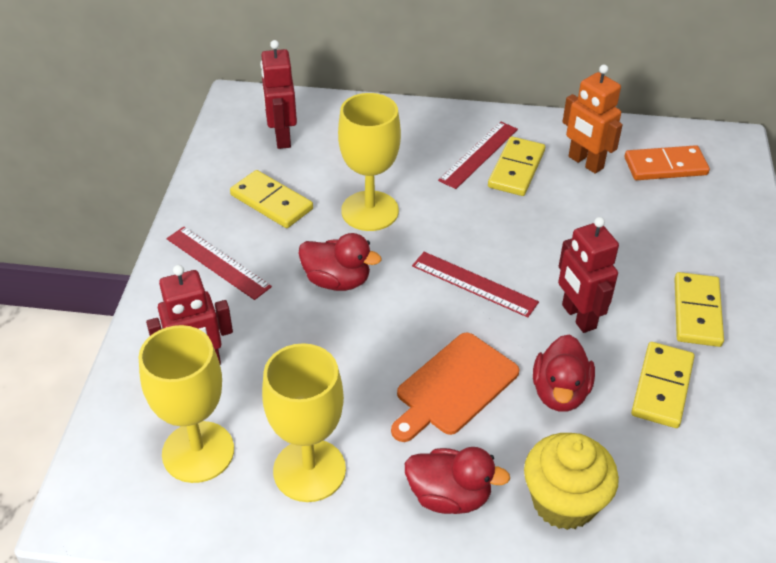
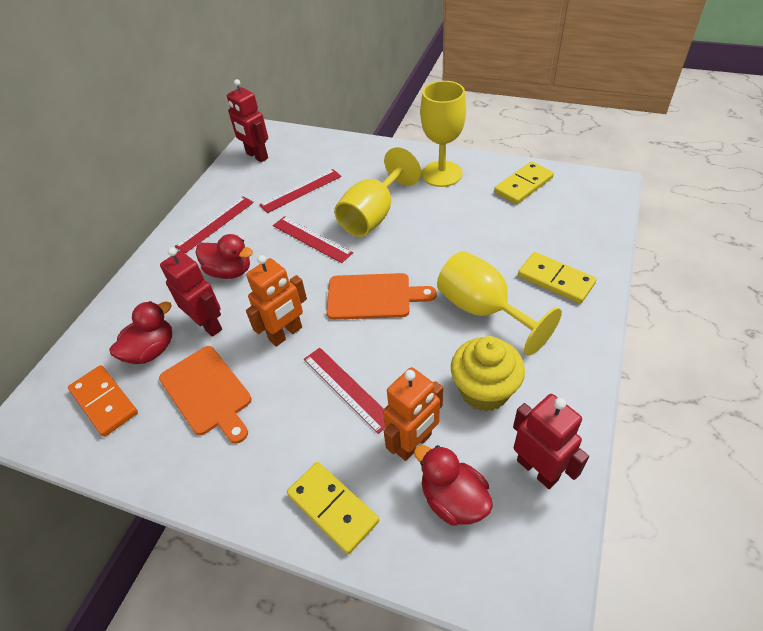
orange cutting board: 1 -> 2
orange robot: 1 -> 2
red ruler: 3 -> 4
yellow domino: 4 -> 3

